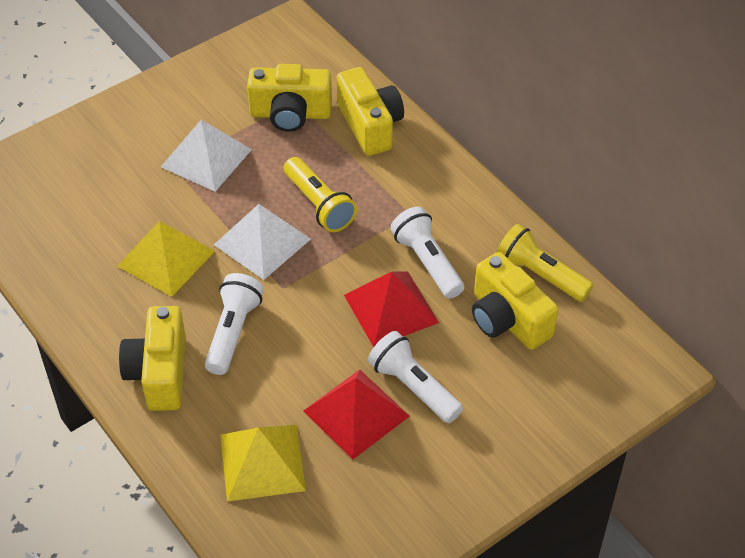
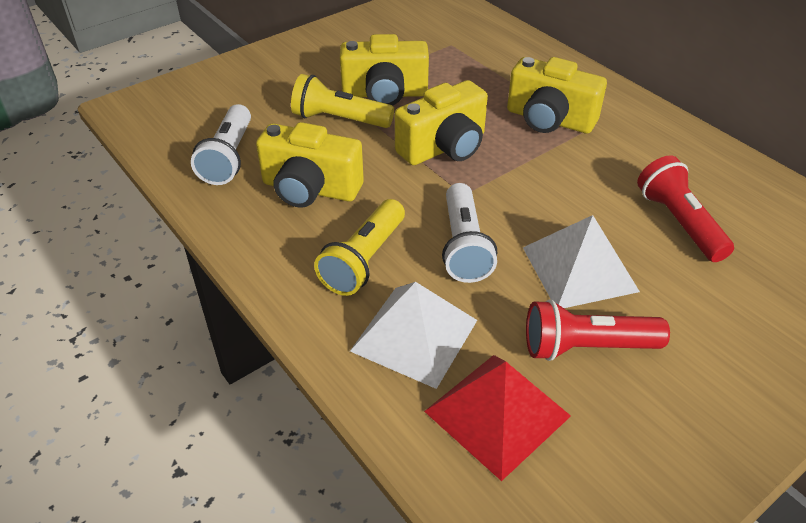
red flashlight: 0 -> 2
red pyramid: 2 -> 1
white flashlight: 3 -> 2
yellow pyramid: 2 -> 0

